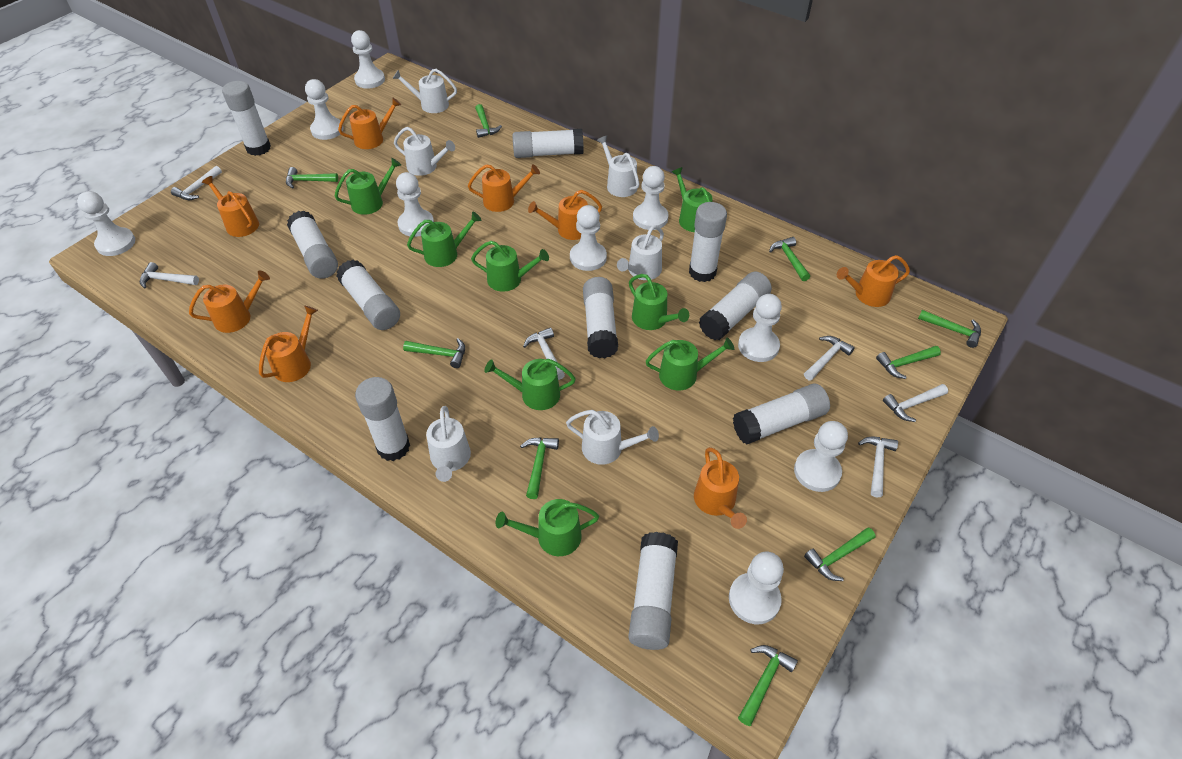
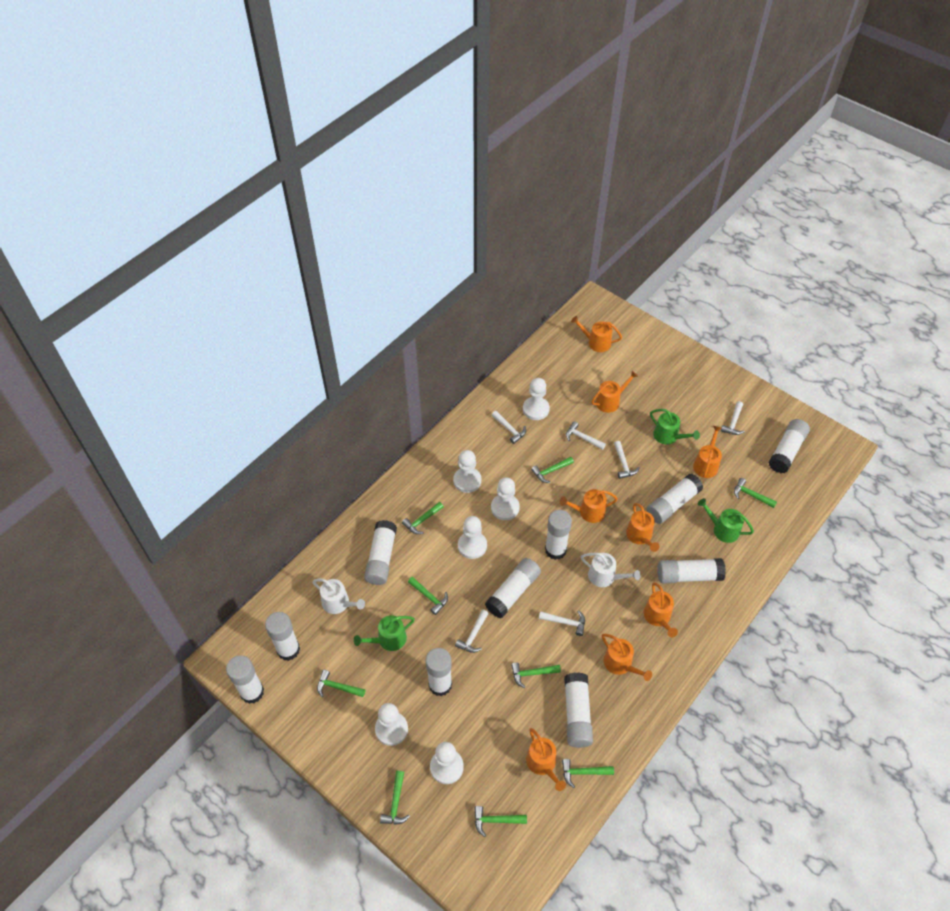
green watering can: 8 -> 3
white pawn: 9 -> 6
white watering can: 6 -> 2

